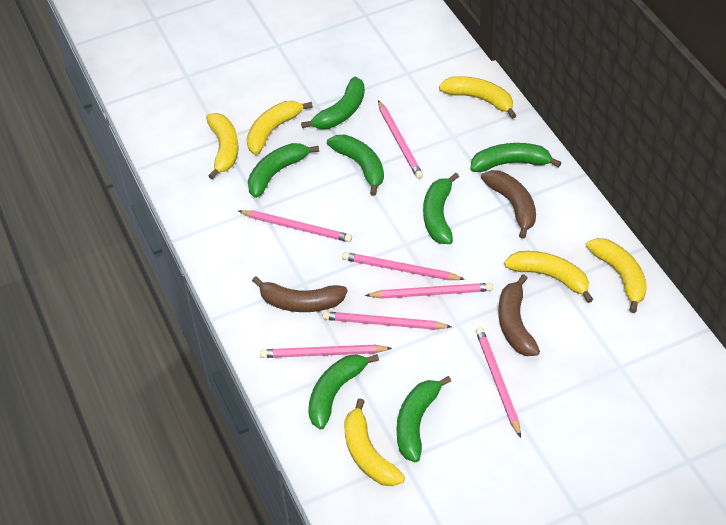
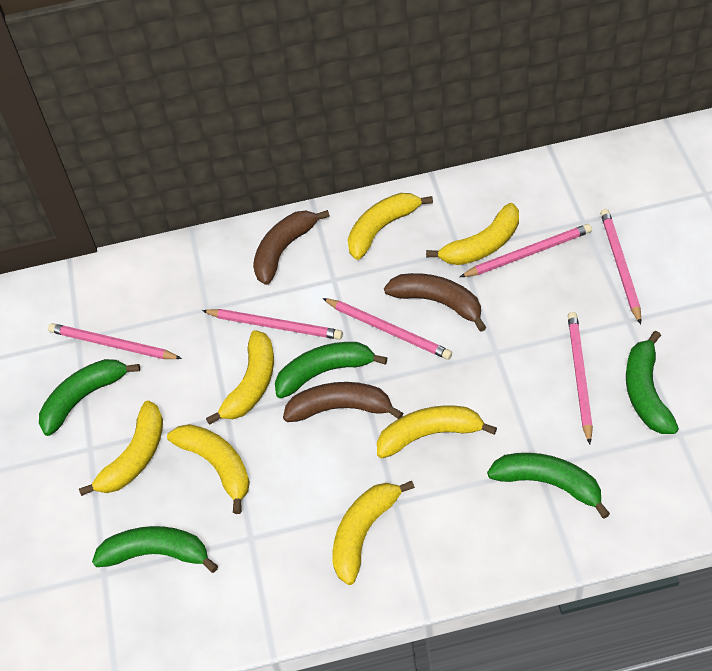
green banana: 7 -> 5
pink pencil: 7 -> 6
yellow banana: 6 -> 7

